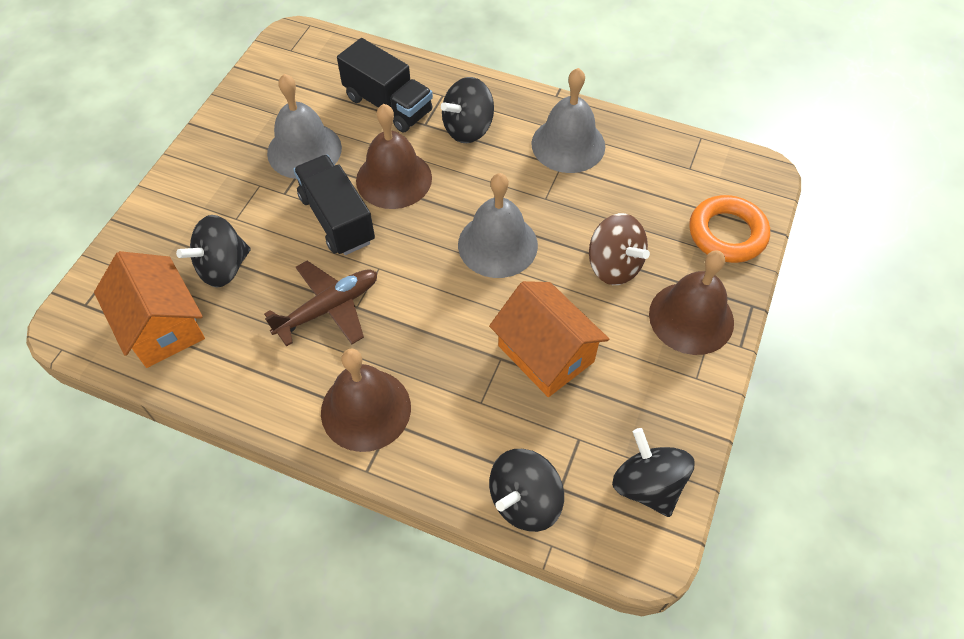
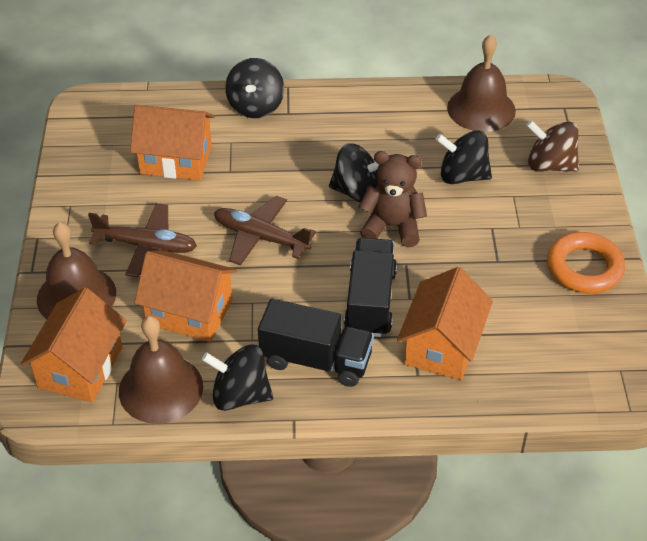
brown plane: 1 -> 2
brown teddy bear: 0 -> 1
grey bell: 3 -> 0
orange house: 2 -> 4

